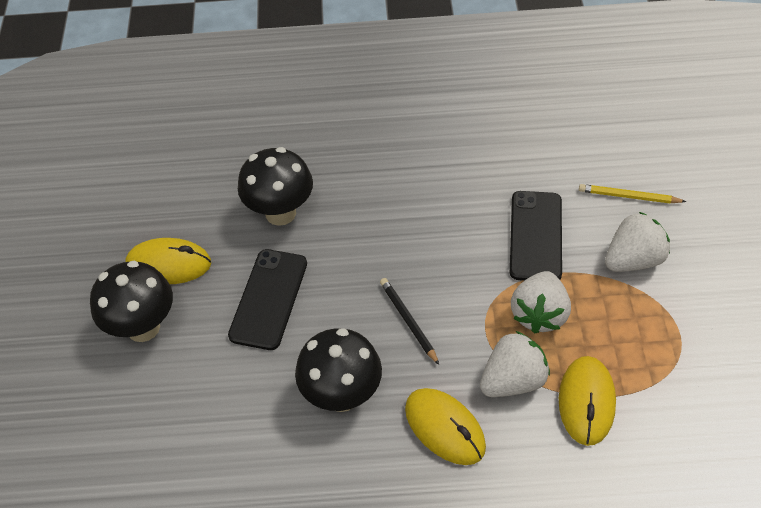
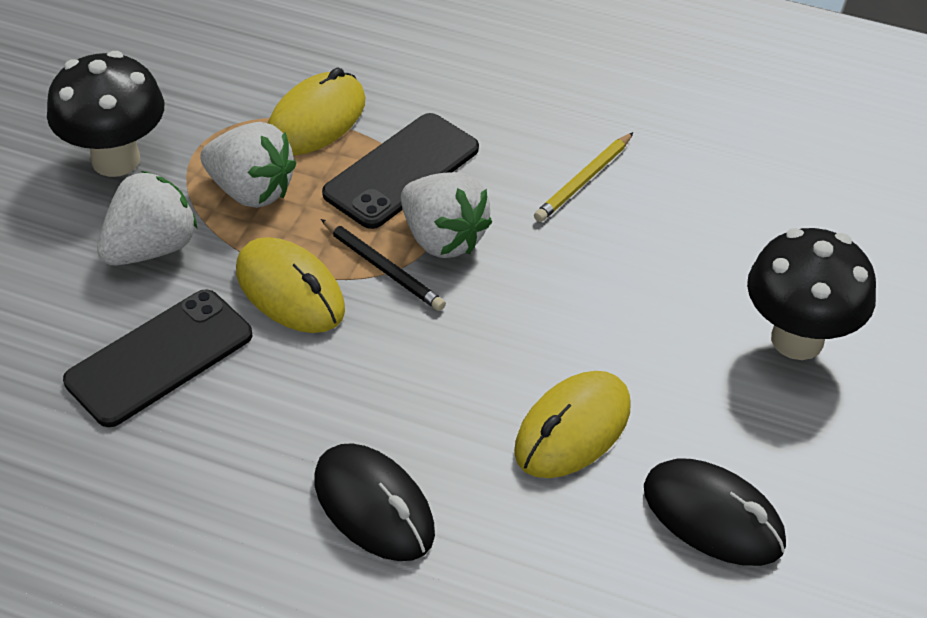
black mouse: 0 -> 2
black mushroom: 3 -> 2

